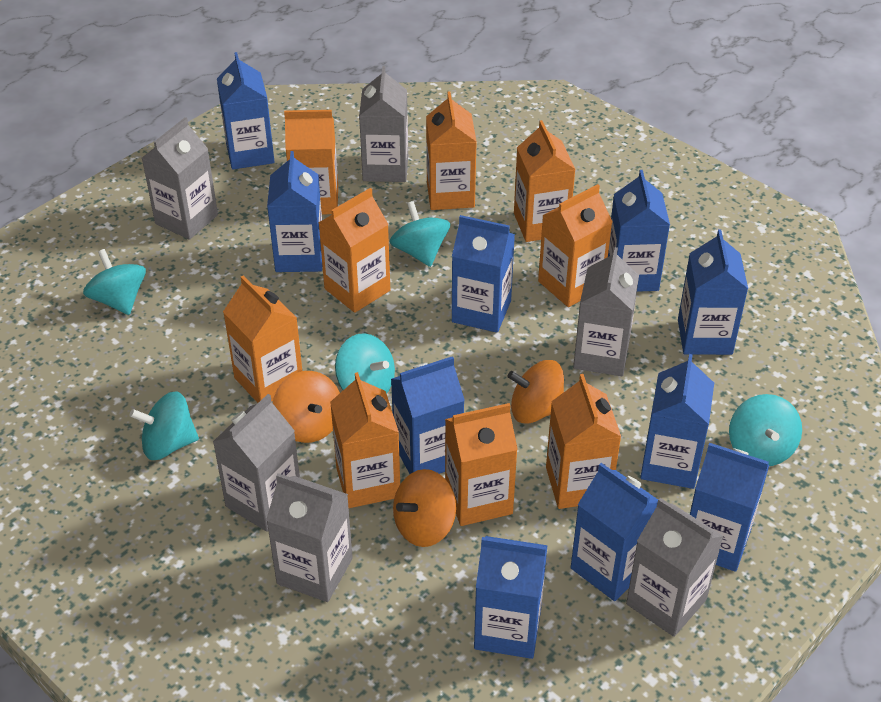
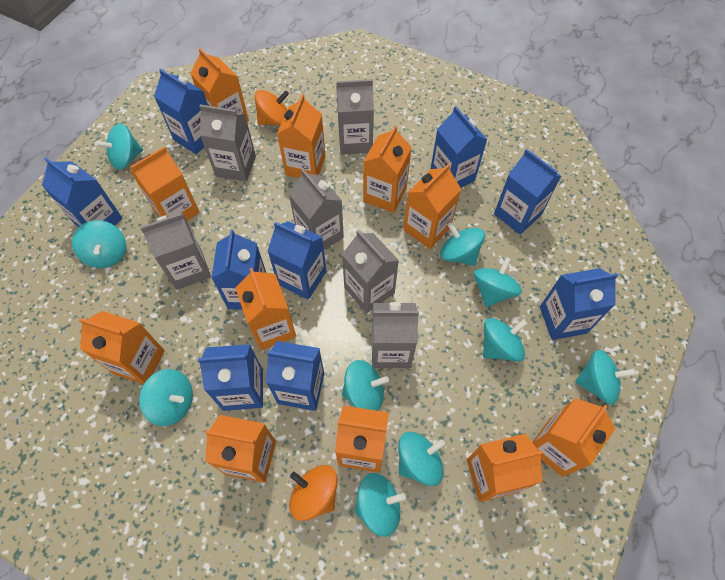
blue carton: 10 -> 9
orange carton: 9 -> 11
orange spinning top: 3 -> 2
turquoise spinning top: 5 -> 10

